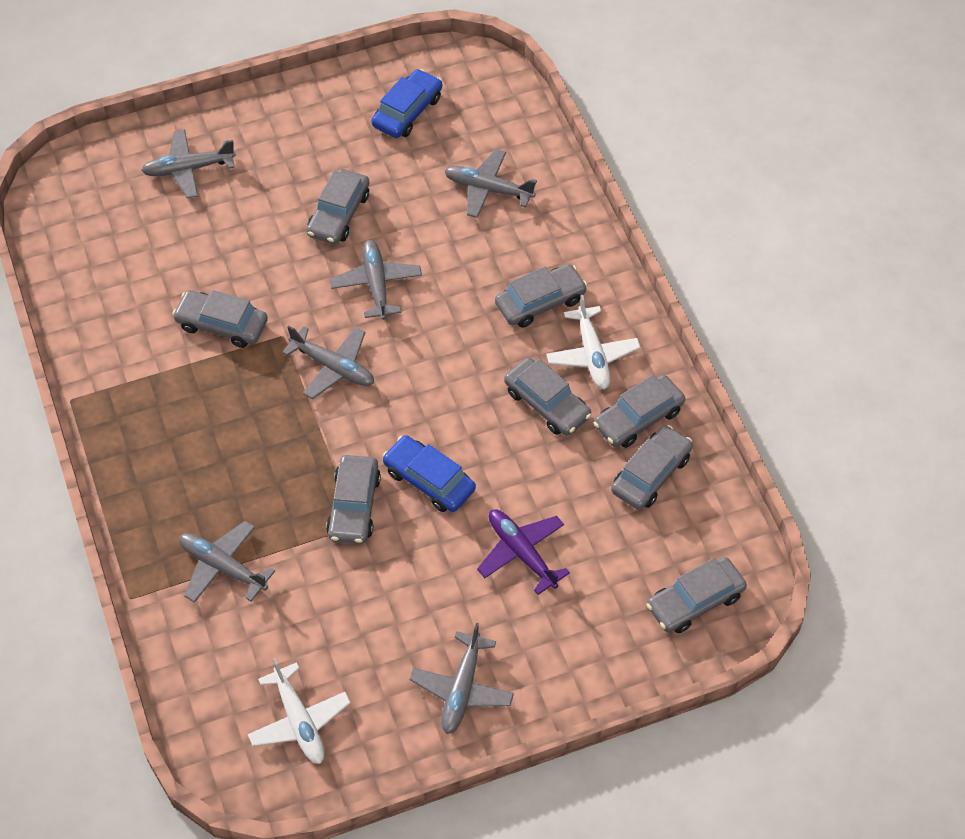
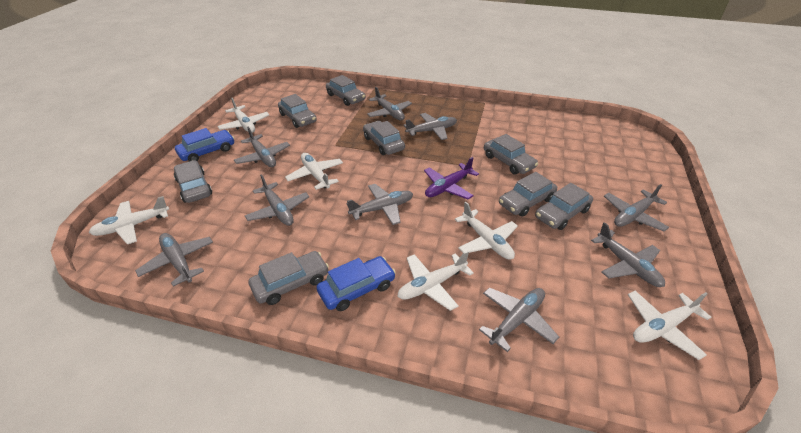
grey plane: 6 -> 9
white plane: 2 -> 6

